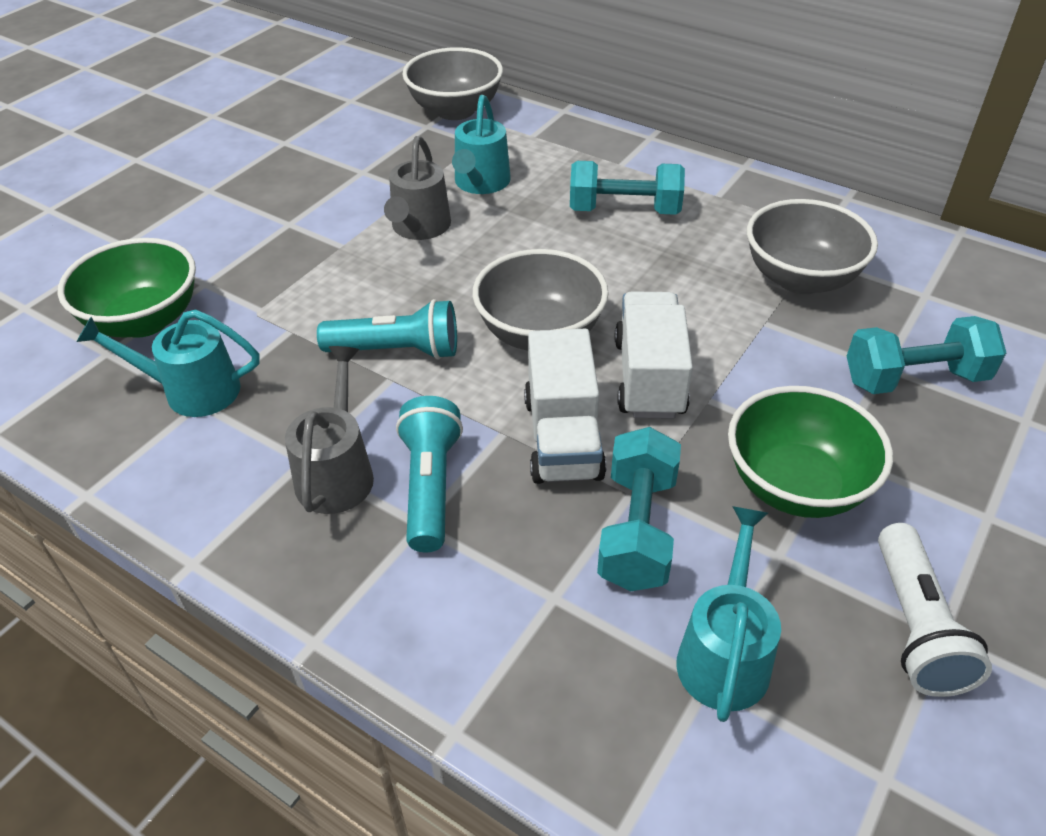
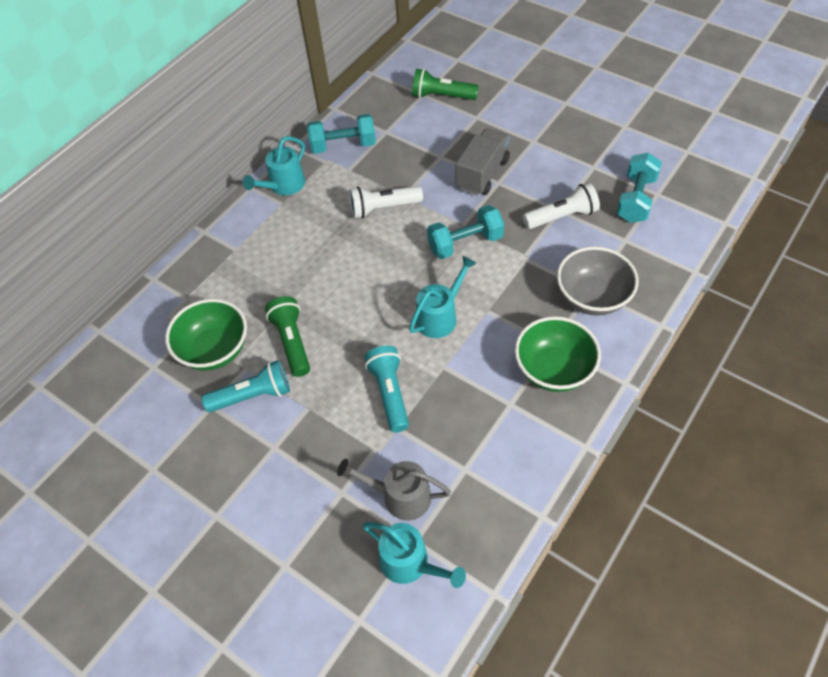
green flashlight: 0 -> 2
grey bowl: 3 -> 1
grey truck: 0 -> 1
grey watering can: 2 -> 1
white flashlight: 1 -> 2
white truck: 2 -> 0

